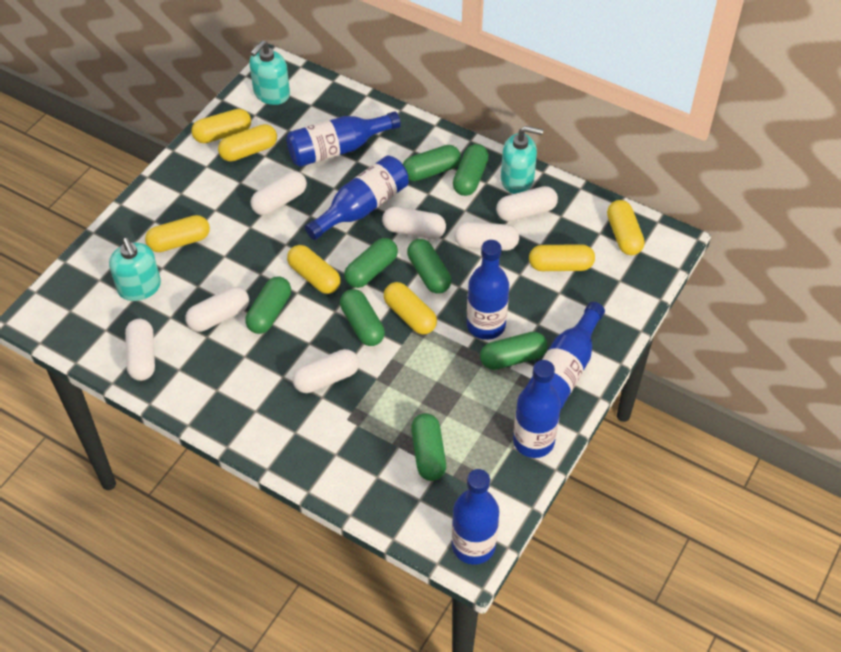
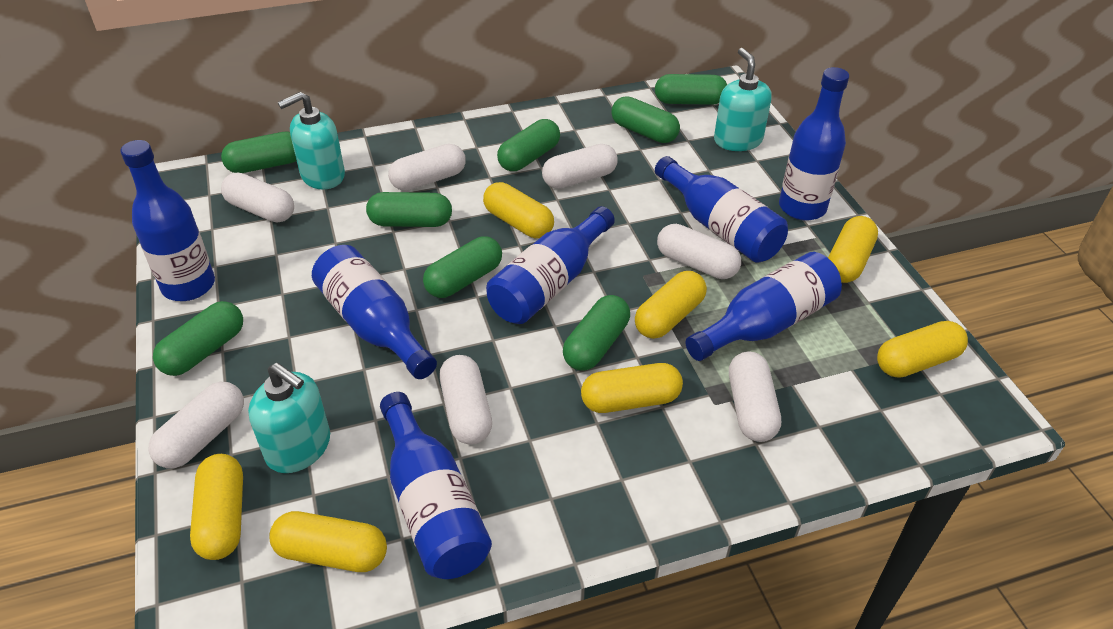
blue bottle: 6 -> 7

